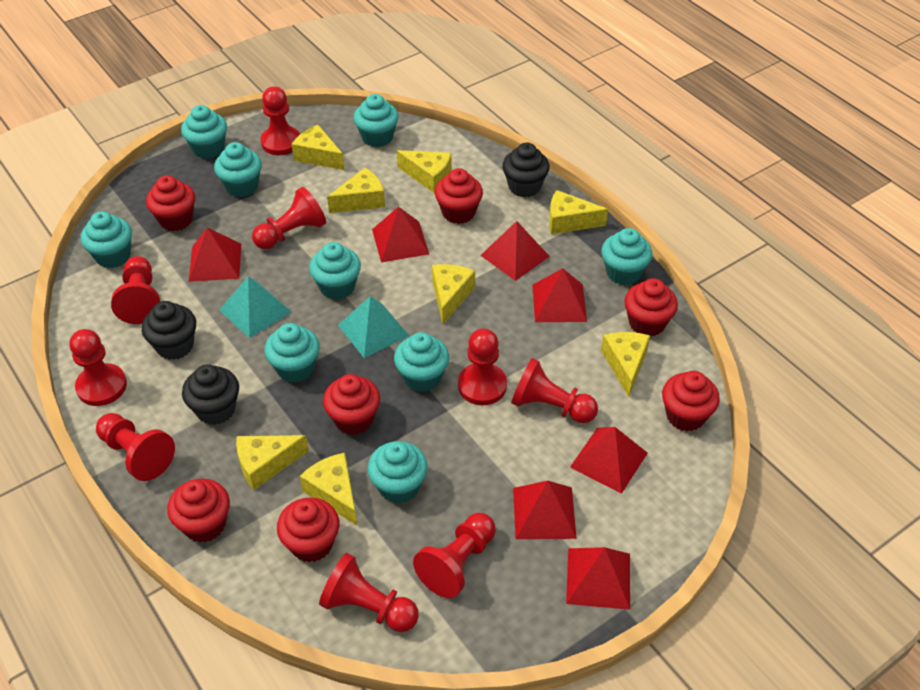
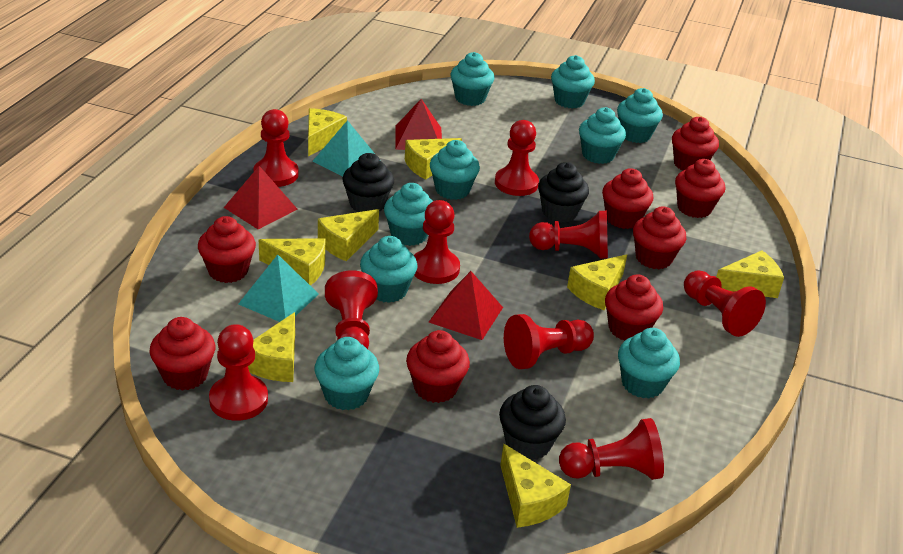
red cupcake: 7 -> 8
red pyramid: 7 -> 3

